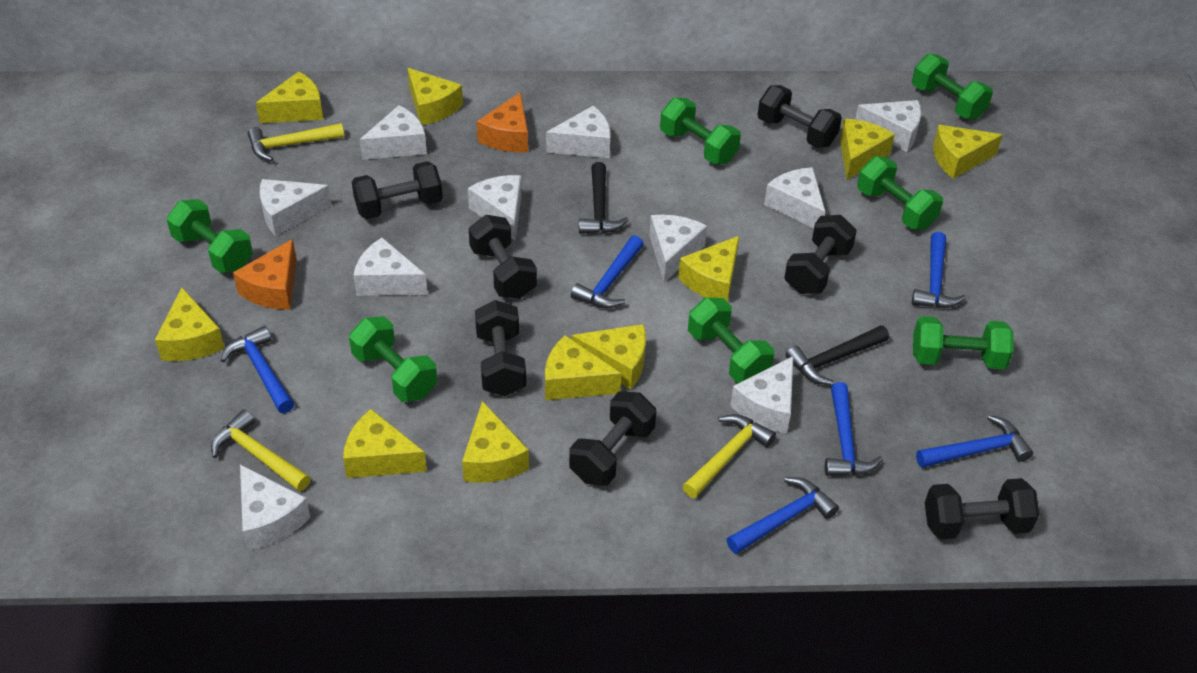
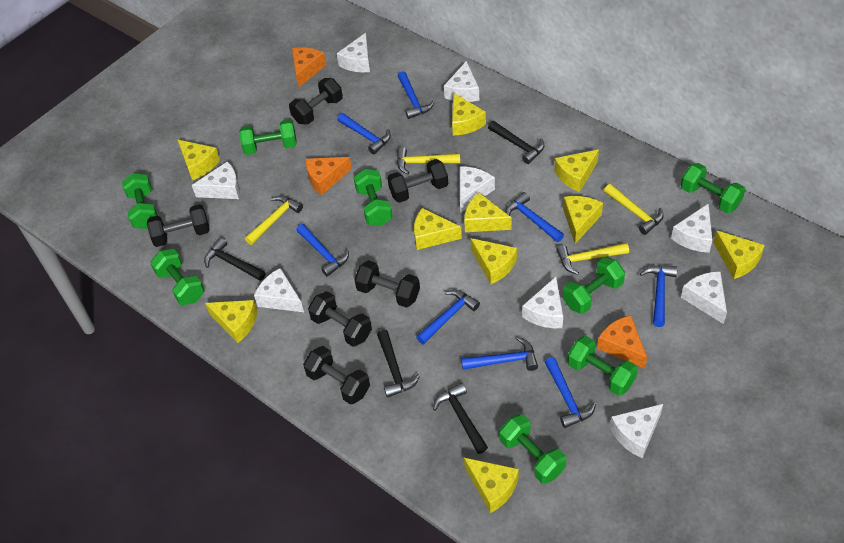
black dumbbell: 7 -> 6
black hammer: 2 -> 4
blue hammer: 6 -> 8
green dumbbell: 7 -> 8
orange cheese: 2 -> 3
white cheese: 10 -> 9
yellow hammer: 3 -> 4

